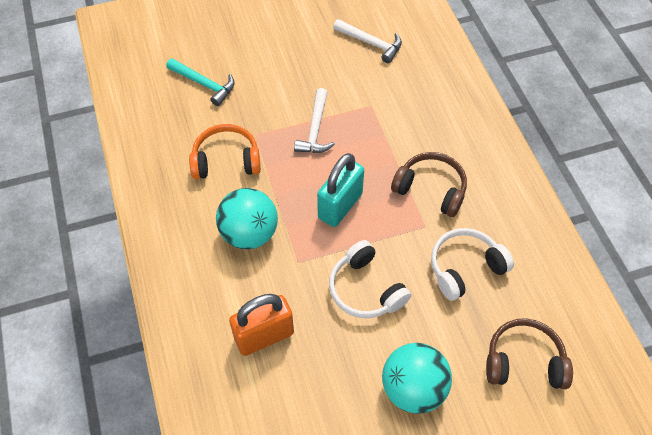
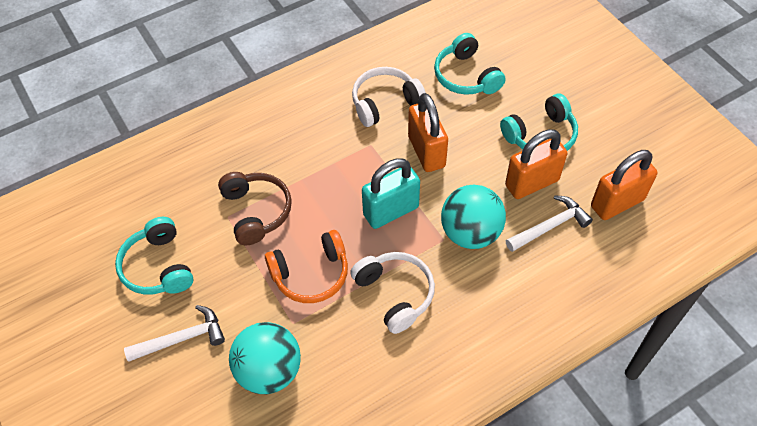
brown headphones: 2 -> 1
orange padlock: 1 -> 3
turquoise hammer: 1 -> 0
turquoise headphones: 0 -> 3

